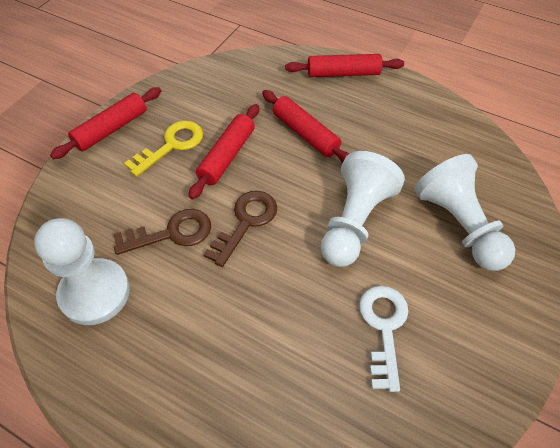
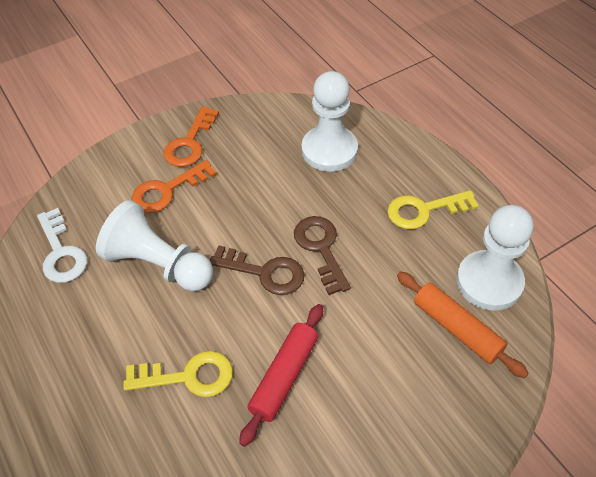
orange key: 0 -> 2
orange rolling pin: 0 -> 1
red rolling pin: 4 -> 1
yellow key: 1 -> 2

